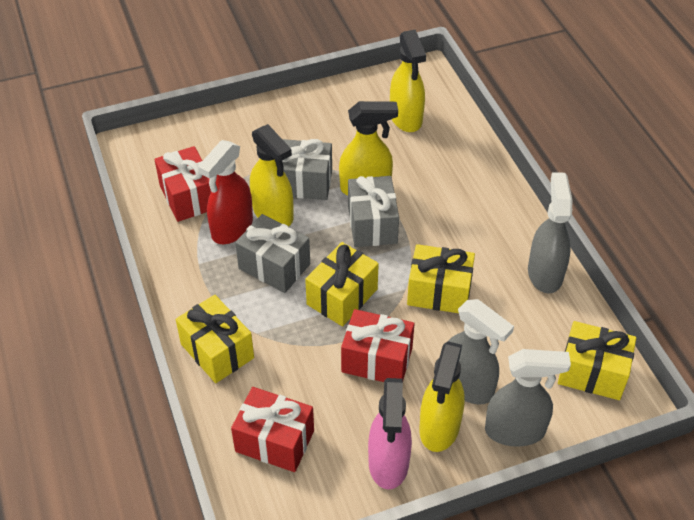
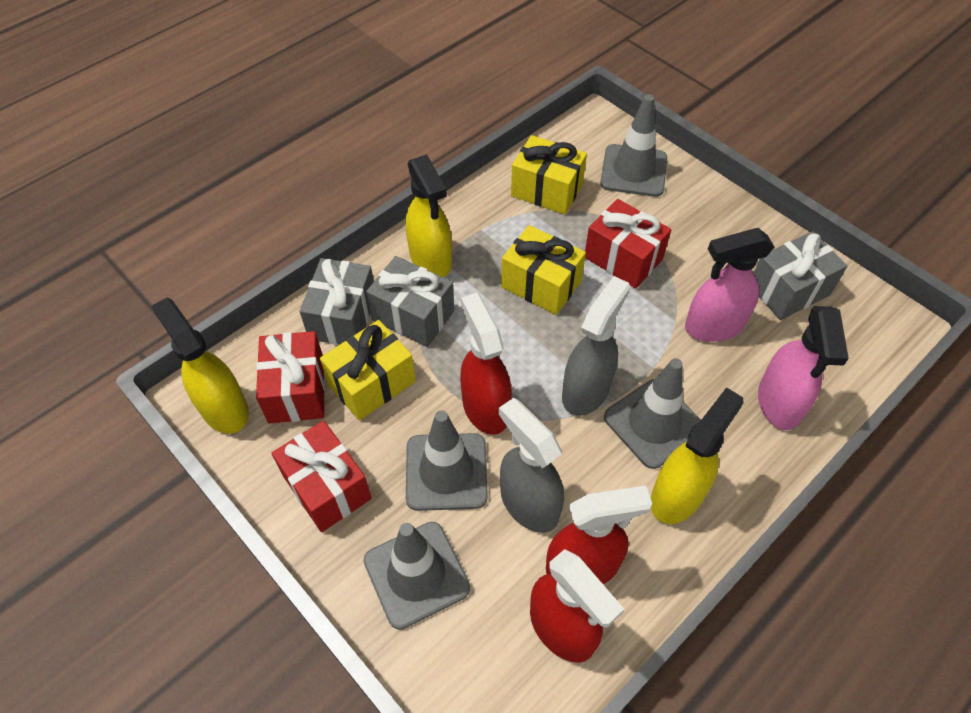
grey spray bottle: 3 -> 2
grey traffic cone: 0 -> 4
pink spray bottle: 1 -> 2
red spray bottle: 1 -> 3
yellow gift: 4 -> 3
yellow spray bottle: 4 -> 3

